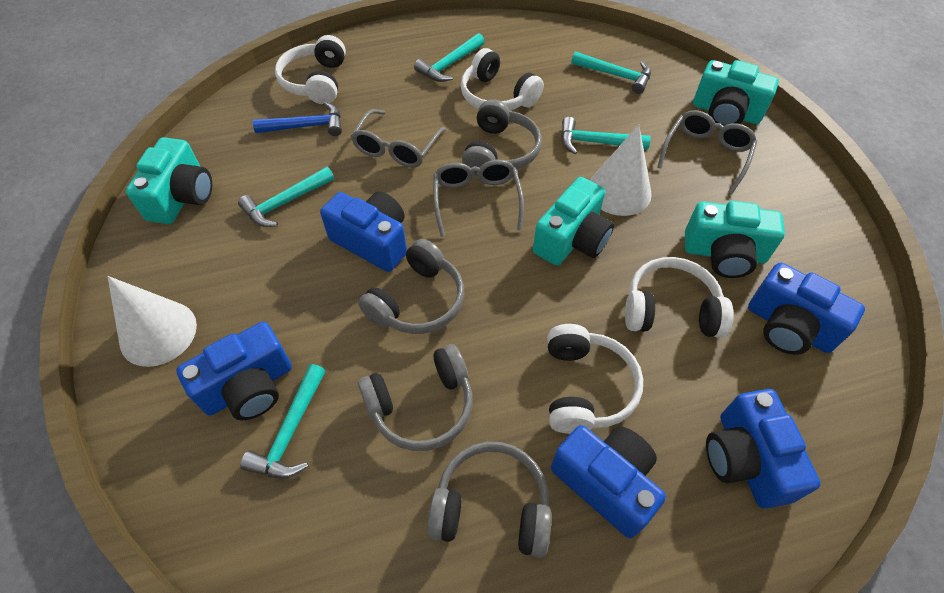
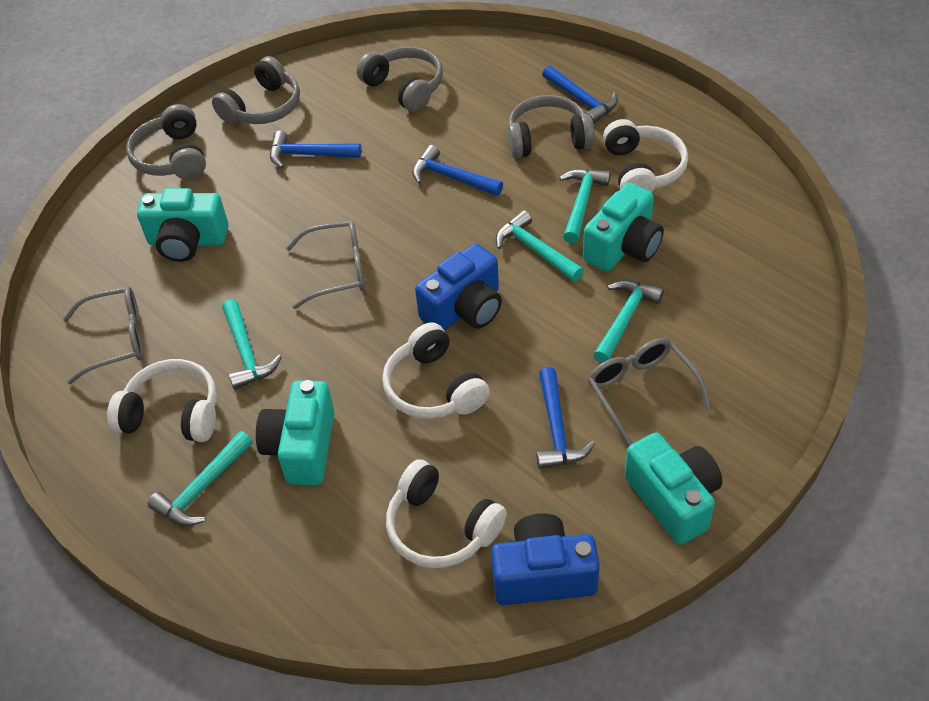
blue camera: 5 -> 2
blue hammer: 1 -> 4
white cone: 2 -> 0

